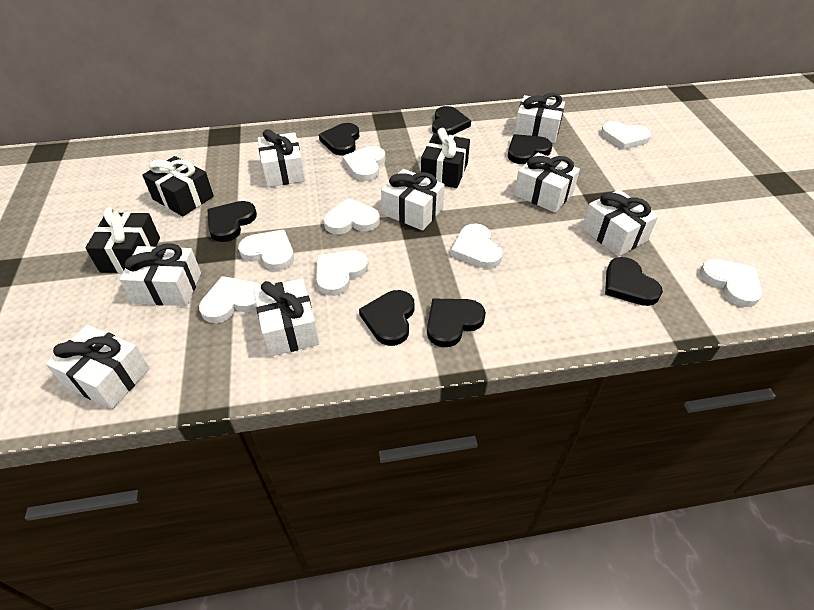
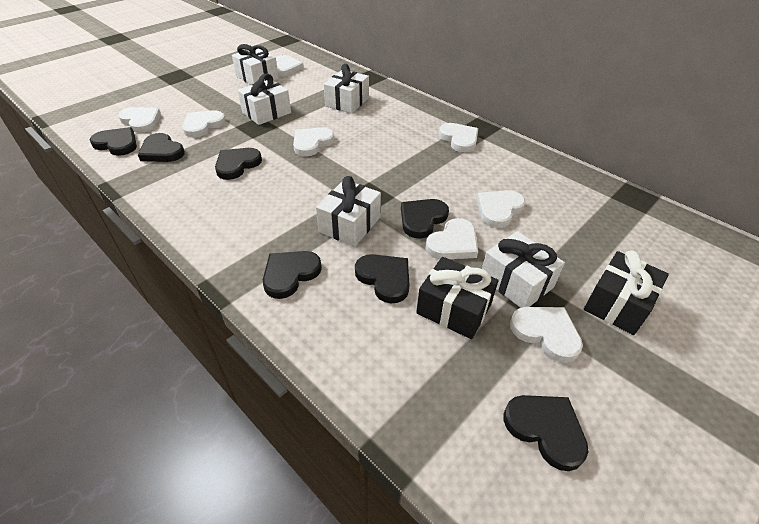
black gift: 3 -> 2
white gift: 8 -> 5

